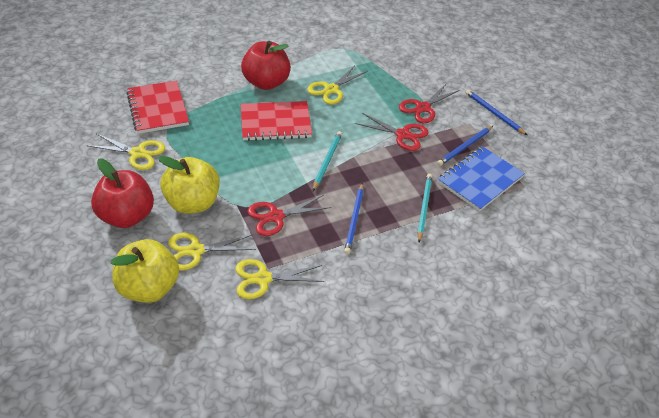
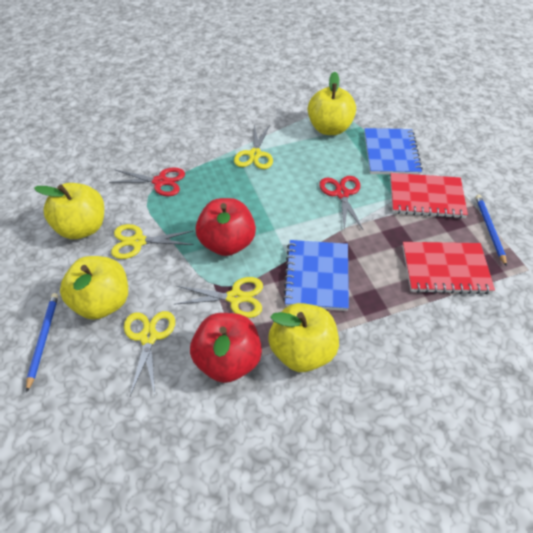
blue notebook: 1 -> 2
blue pencil: 3 -> 2
red scissors: 3 -> 2
turquoise pencil: 2 -> 0
yellow apple: 2 -> 4

